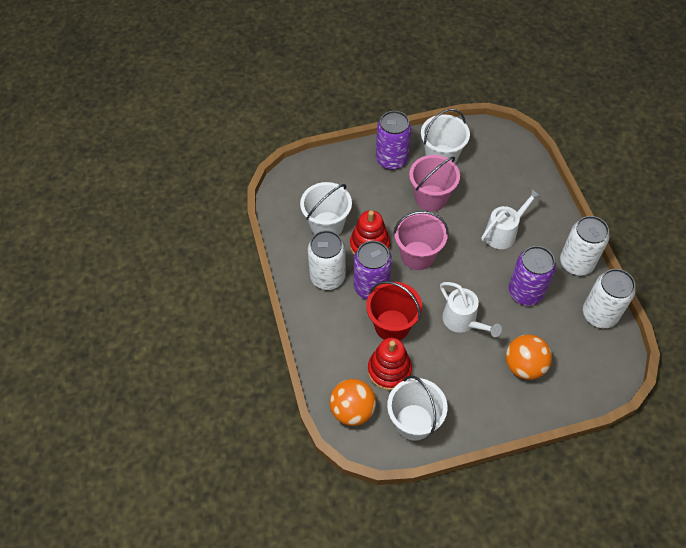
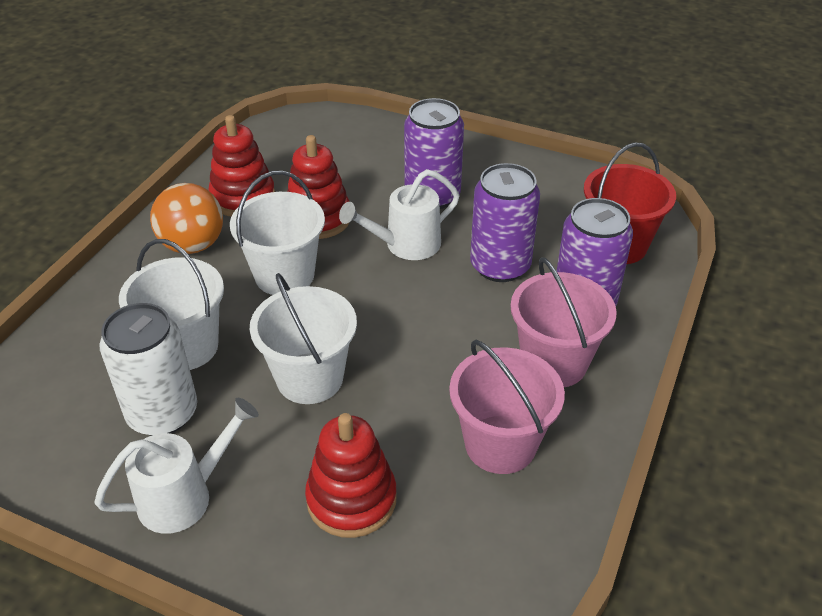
orange ball: 2 -> 1
red stacking toy: 2 -> 3
white can: 3 -> 1

